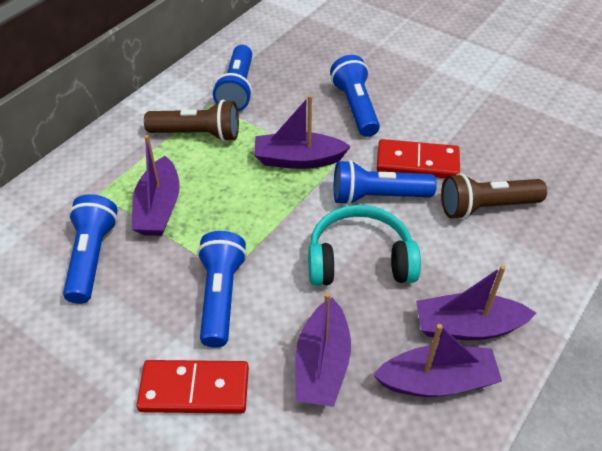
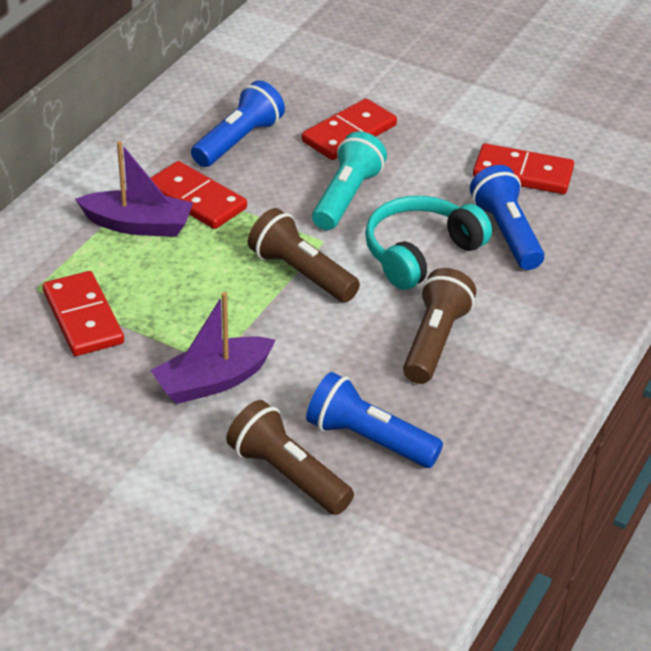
blue flashlight: 5 -> 3
brown flashlight: 2 -> 3
purple boat: 5 -> 2
red domino: 2 -> 4
turquoise flashlight: 0 -> 1

